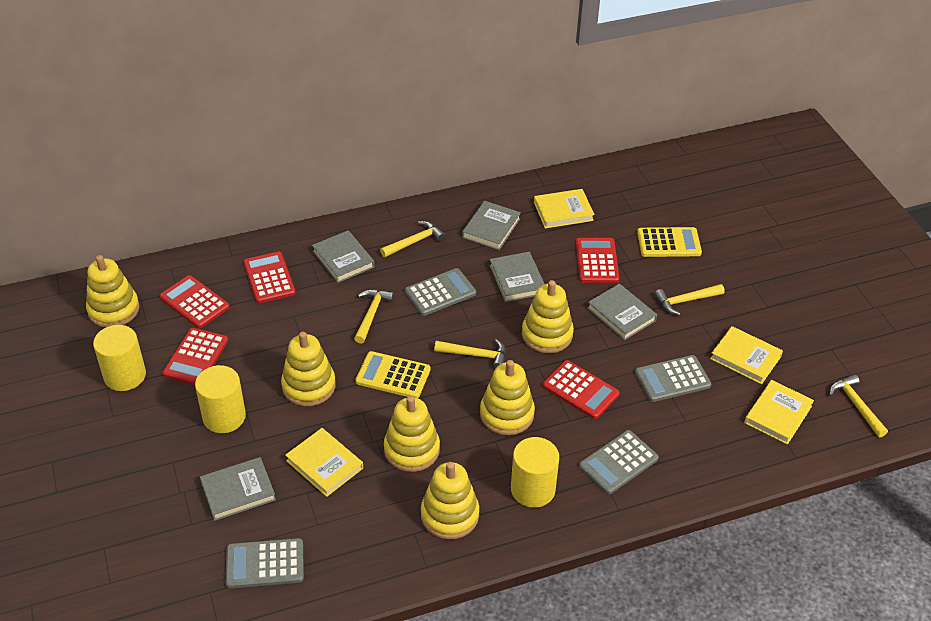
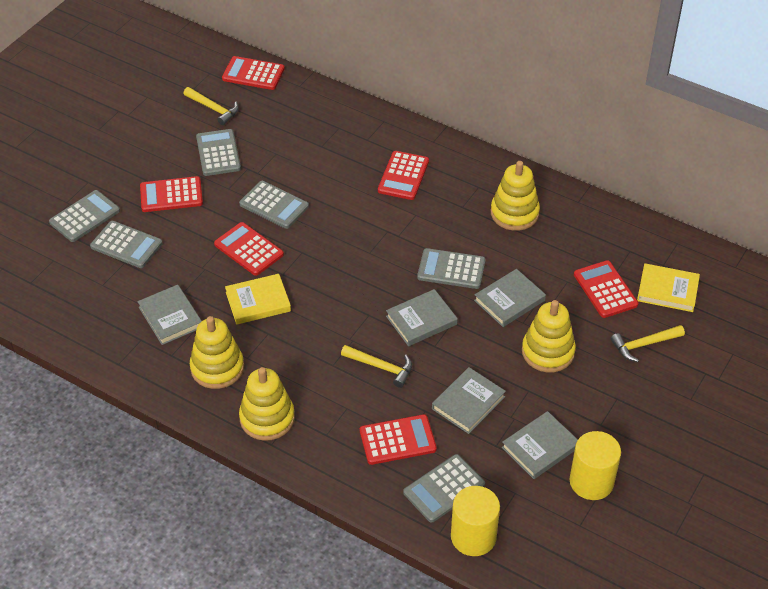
grey calculator: 4 -> 6
red calculator: 5 -> 6
yellow book: 4 -> 2
yellow calculator: 2 -> 0
yellow cylinder: 3 -> 2
yellow hammer: 5 -> 3
yellow stacking toy: 6 -> 4

